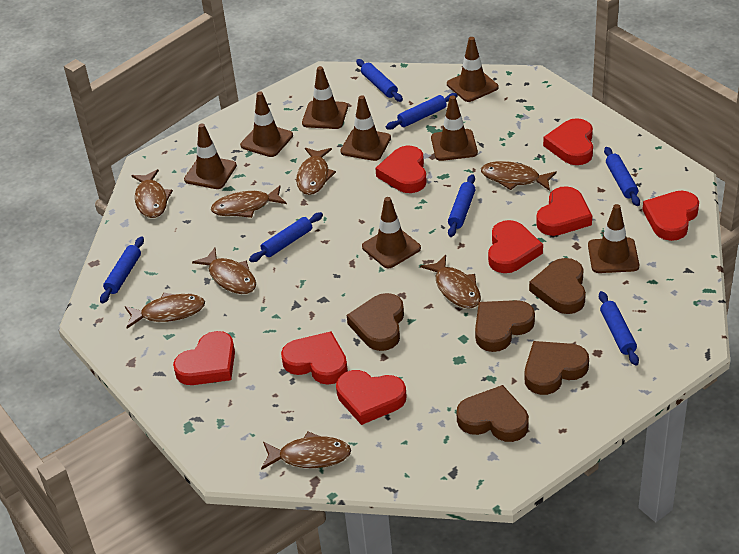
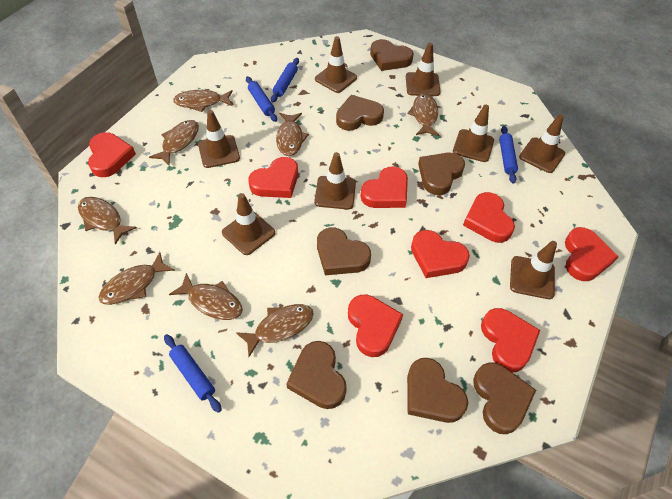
blue rolling pin: 7 -> 4
brown heart: 5 -> 7

